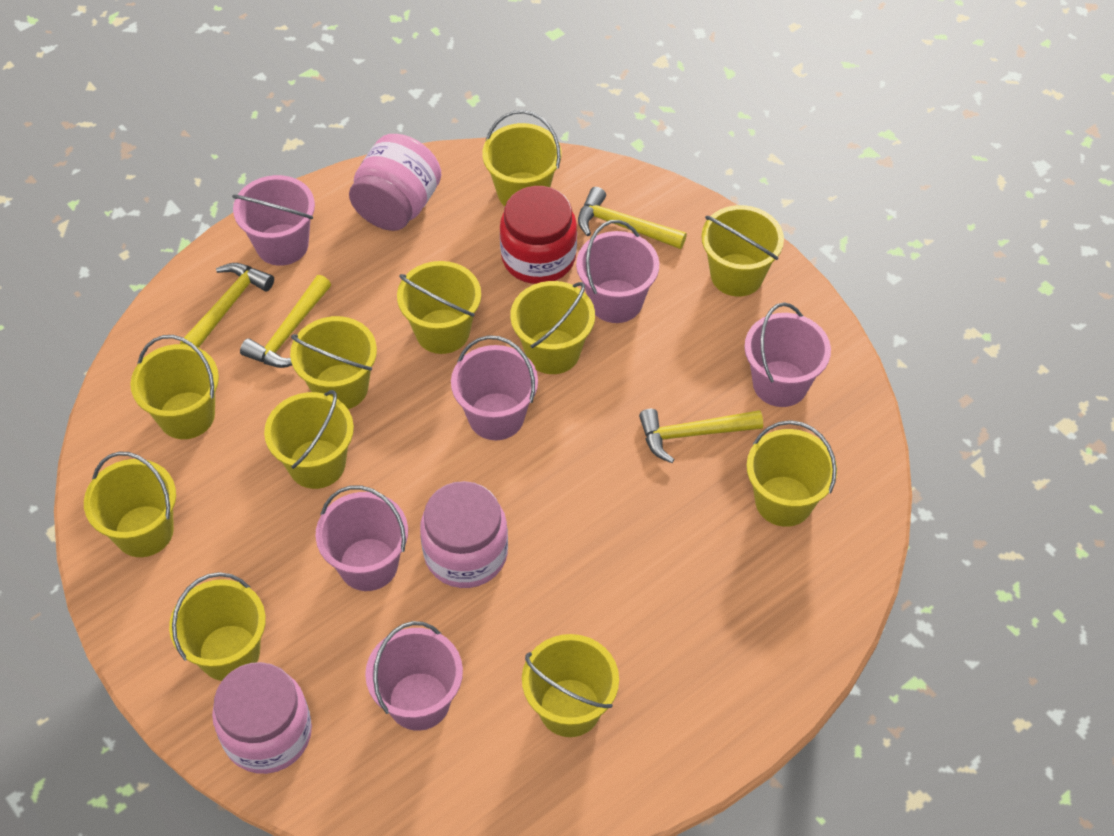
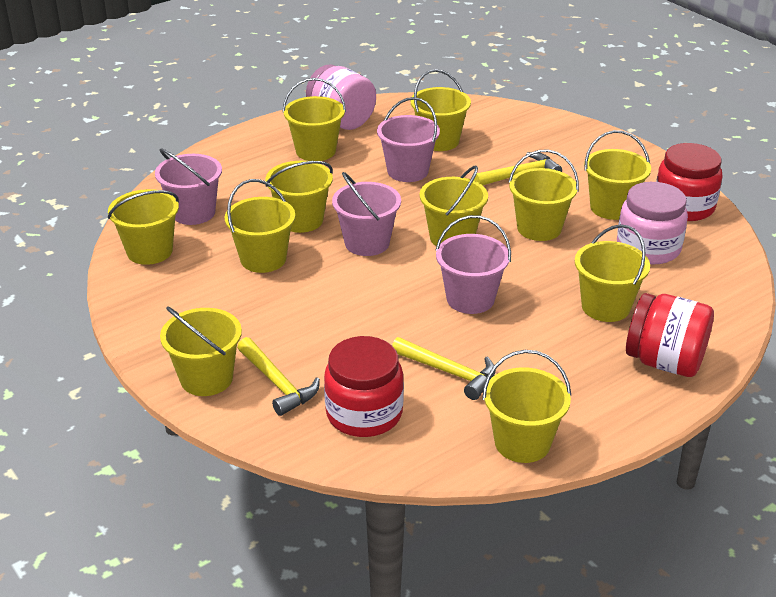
pink bucket: 6 -> 4
pink jar: 3 -> 2
red jar: 1 -> 3
yellow hammer: 4 -> 3

